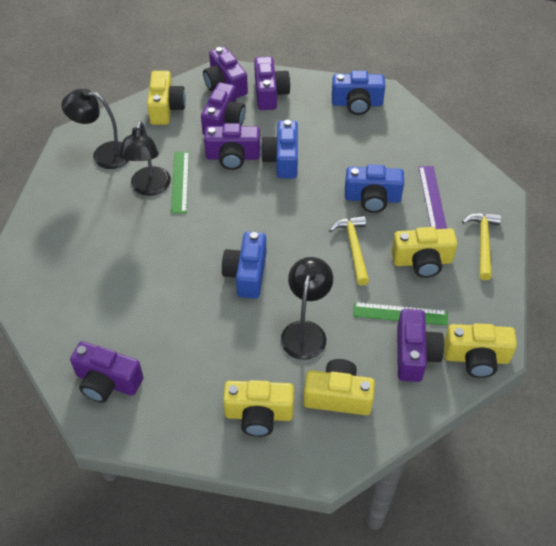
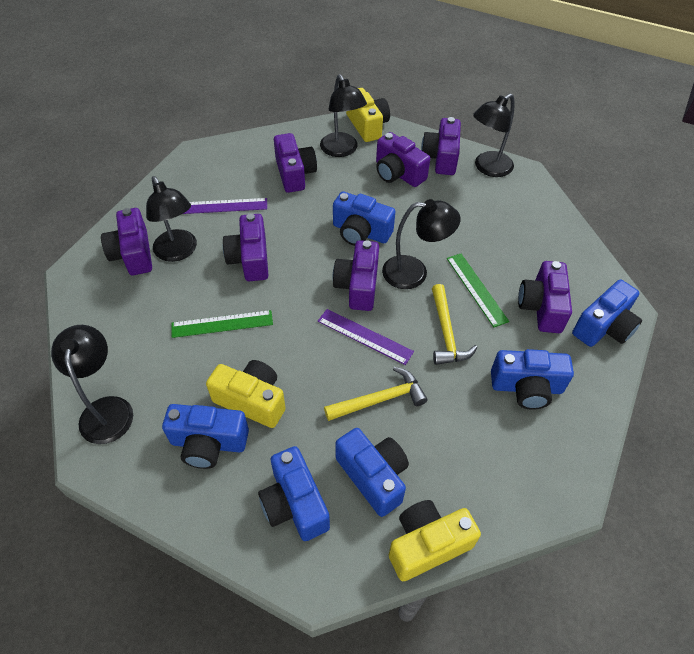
black lamp: 3 -> 5
blue camera: 4 -> 6
purple camera: 6 -> 7
purple ruler: 1 -> 2
yellow camera: 5 -> 3

